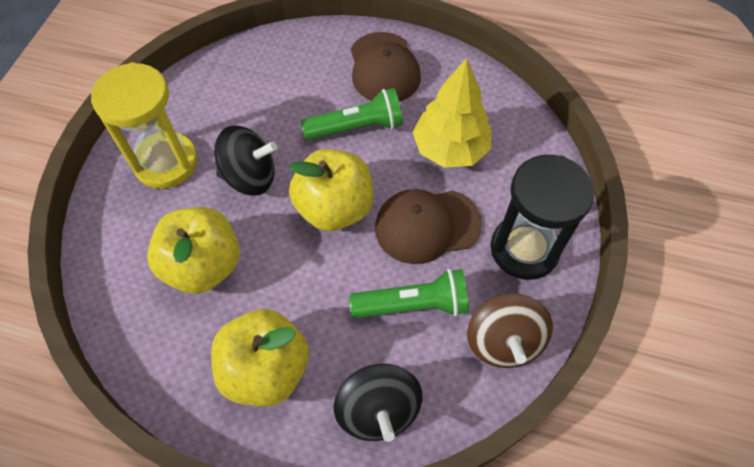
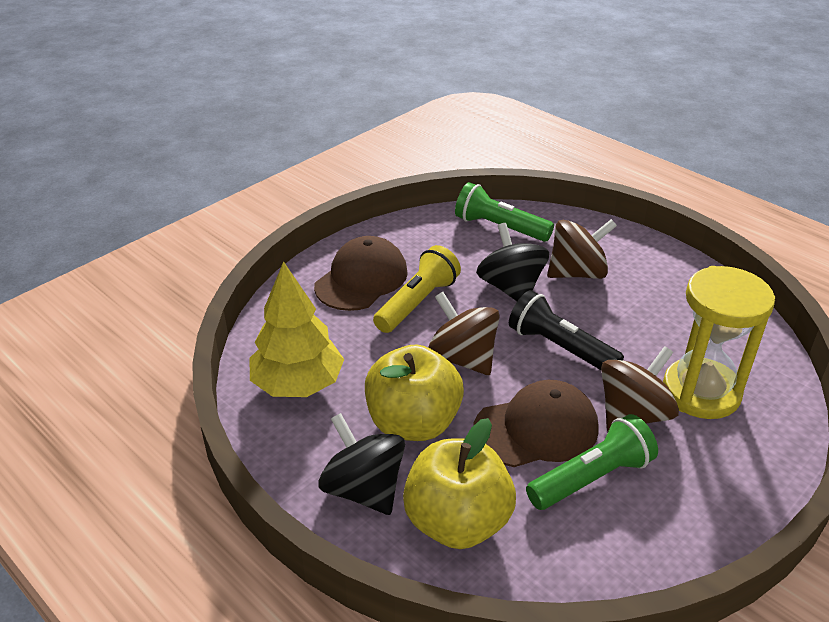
black flashlight: 0 -> 1
black hourglass: 1 -> 0
brown spinning top: 1 -> 3
yellow apple: 3 -> 2
yellow flashlight: 0 -> 1

